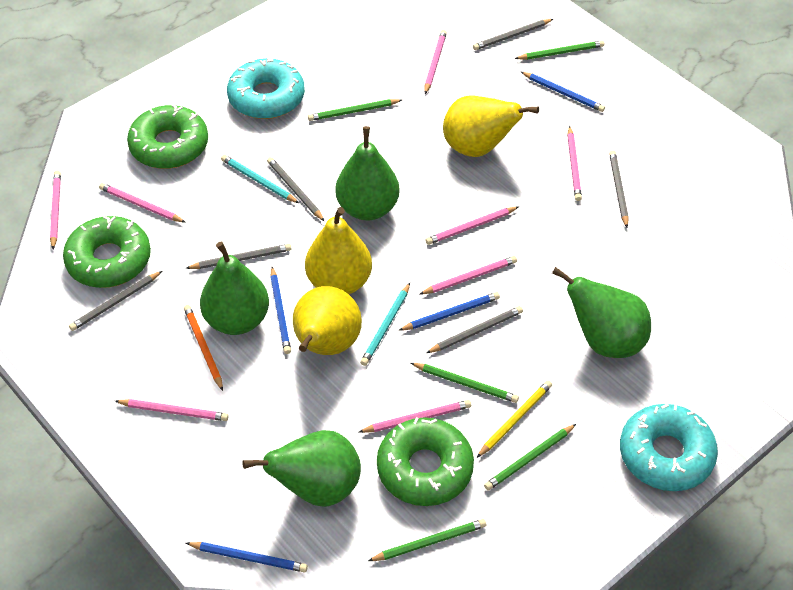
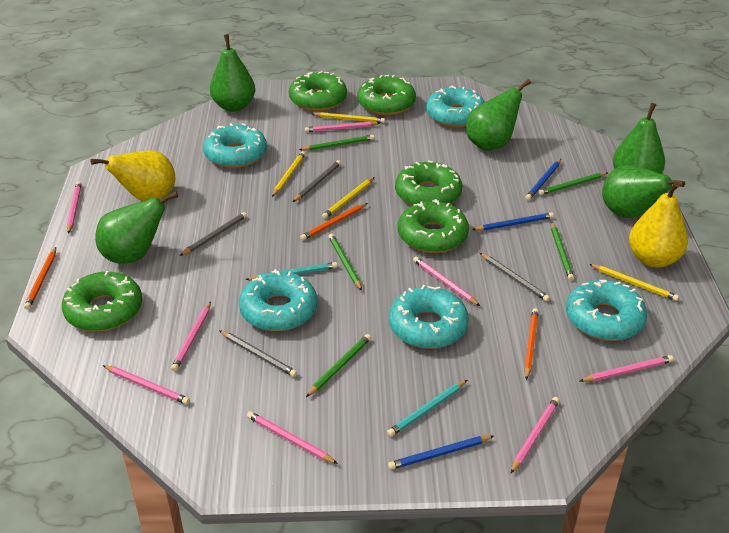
blue pencil: 4 -> 3
green donut: 3 -> 5
green pear: 4 -> 5
grey pencil: 6 -> 4
orange pencil: 1 -> 3
turquoise donut: 2 -> 5
yellow pear: 3 -> 2
yellow pencil: 1 -> 4

